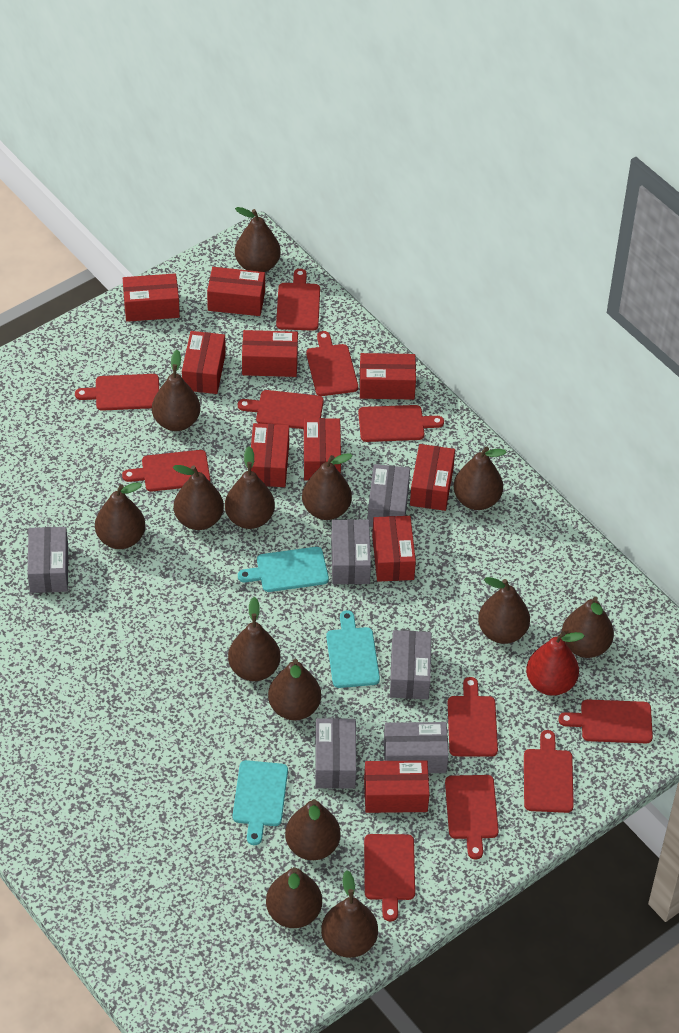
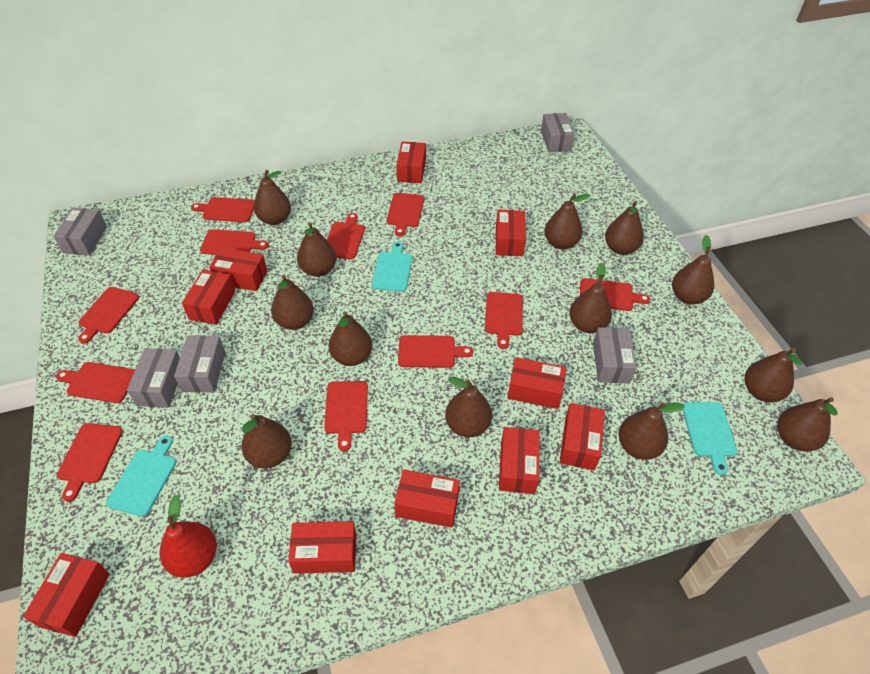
brown pear: 14 -> 13
grey box: 6 -> 5

